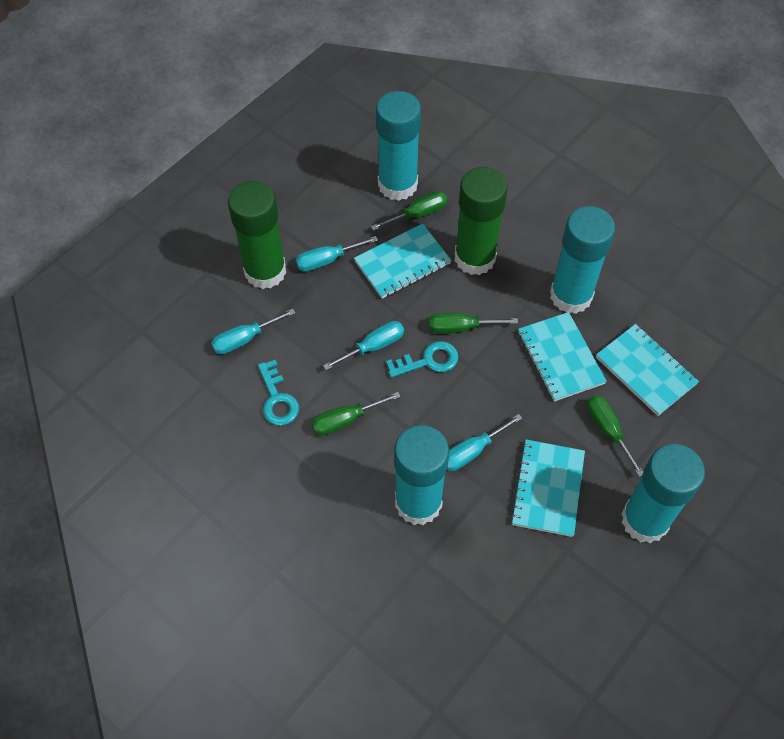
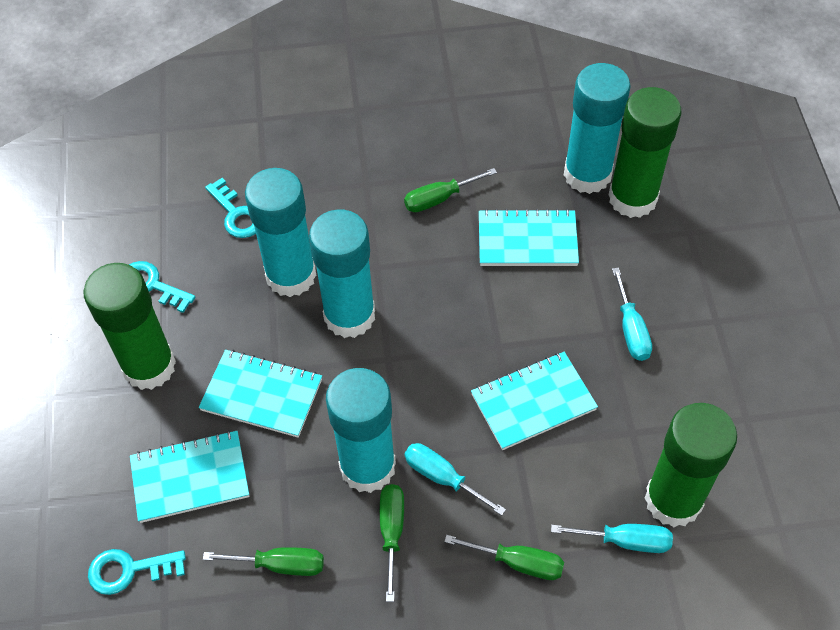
green glue stick: 2 -> 3
turquoise key: 2 -> 3
turquoise screwdriver: 4 -> 3

